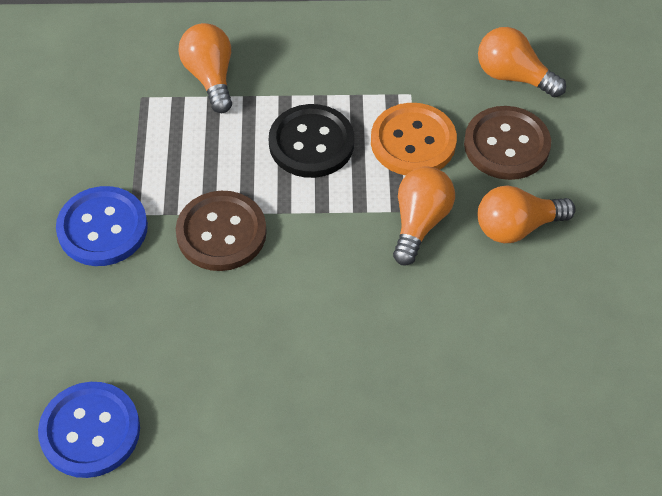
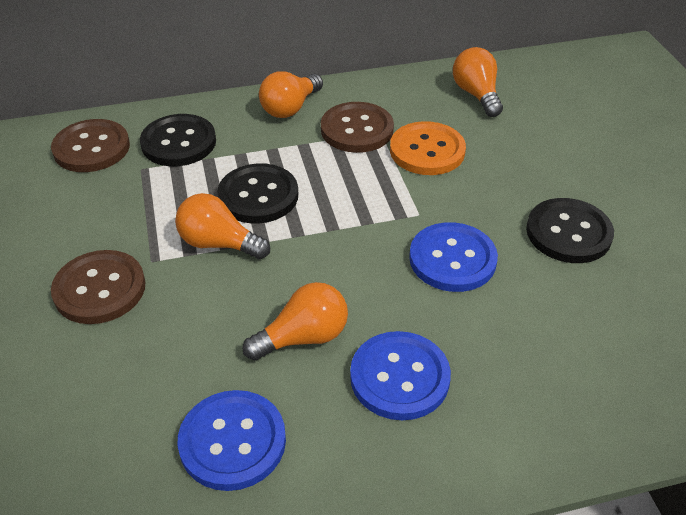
black button: 1 -> 3
blue button: 2 -> 3
brown button: 2 -> 3

